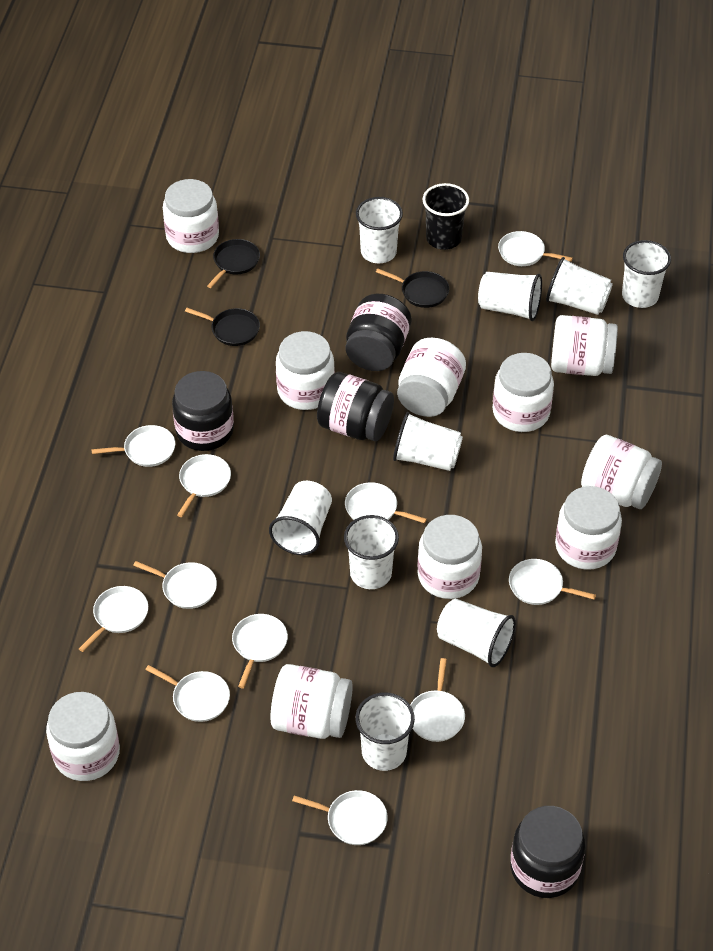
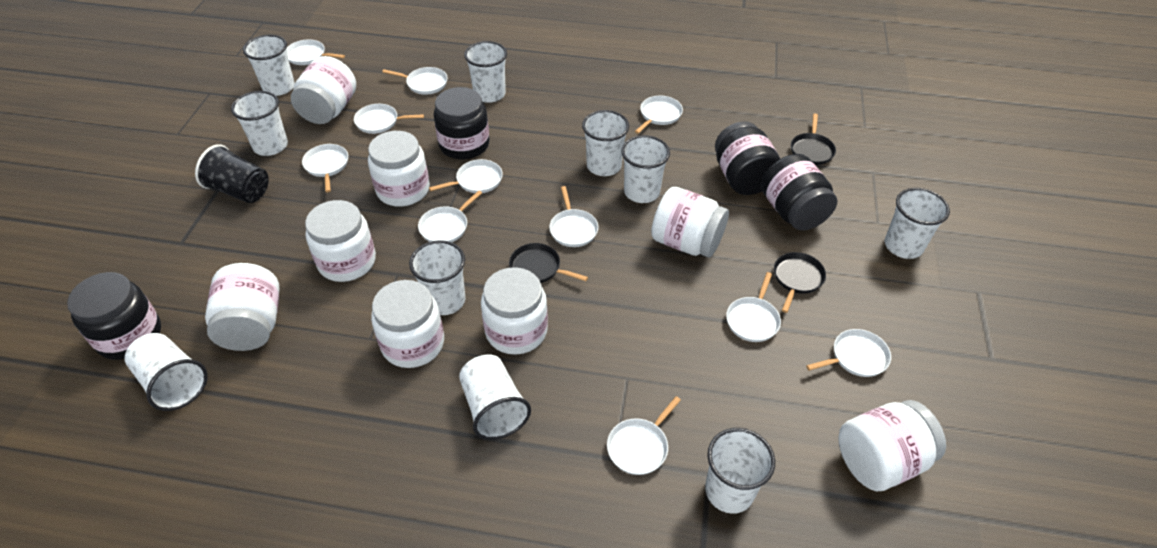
white cup: 9 -> 10
white jar: 10 -> 8

